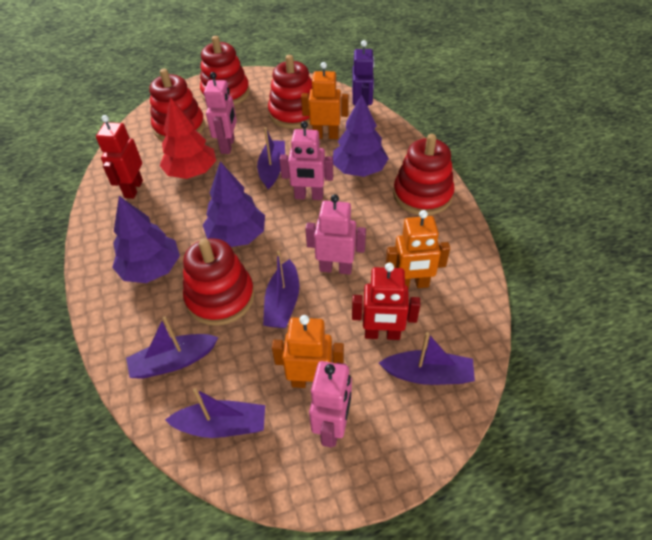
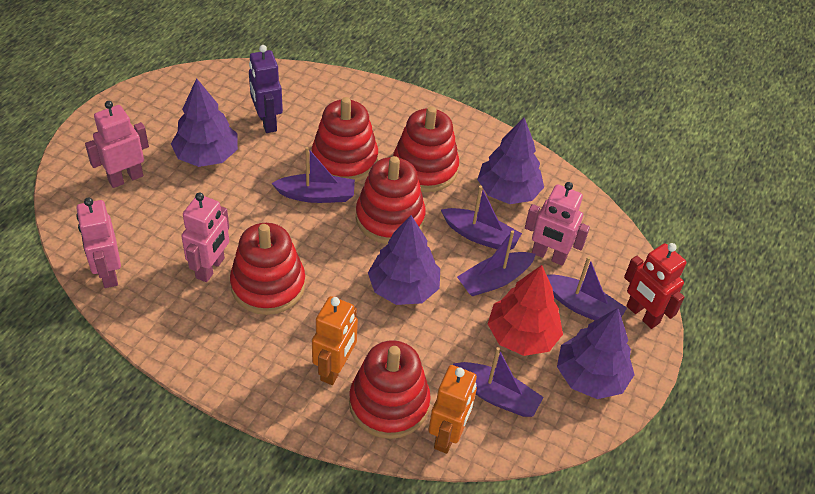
orange robot: 3 -> 2
purple tree: 3 -> 4
red robot: 2 -> 1

